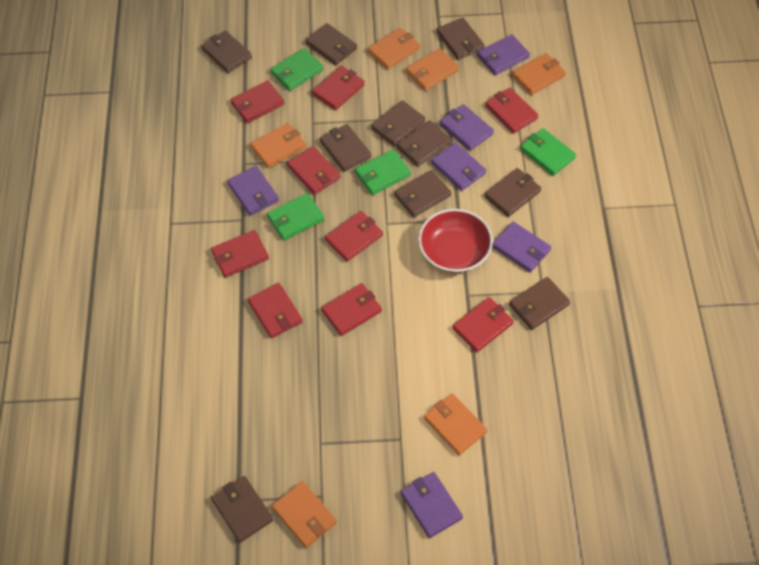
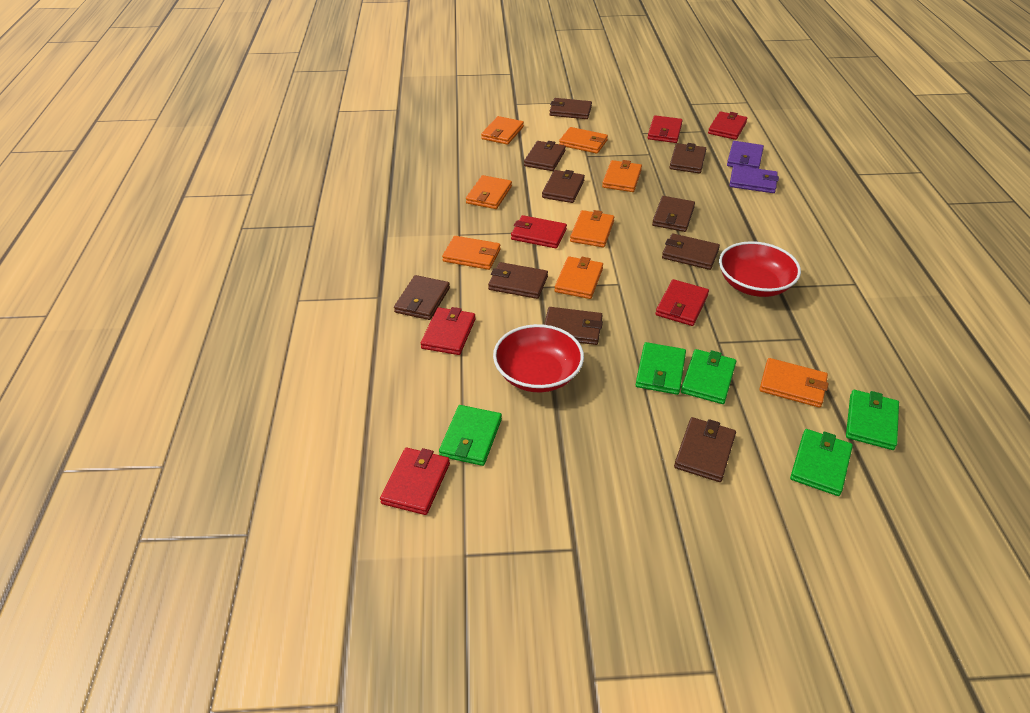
green wallet: 4 -> 5
orange wallet: 6 -> 8
purple wallet: 6 -> 2
red bowl: 1 -> 2
red wallet: 9 -> 6

